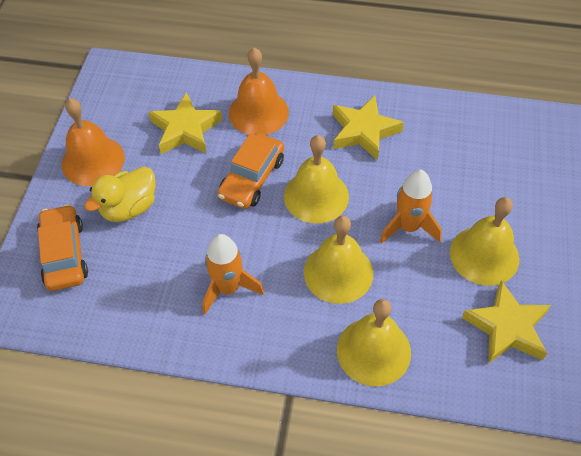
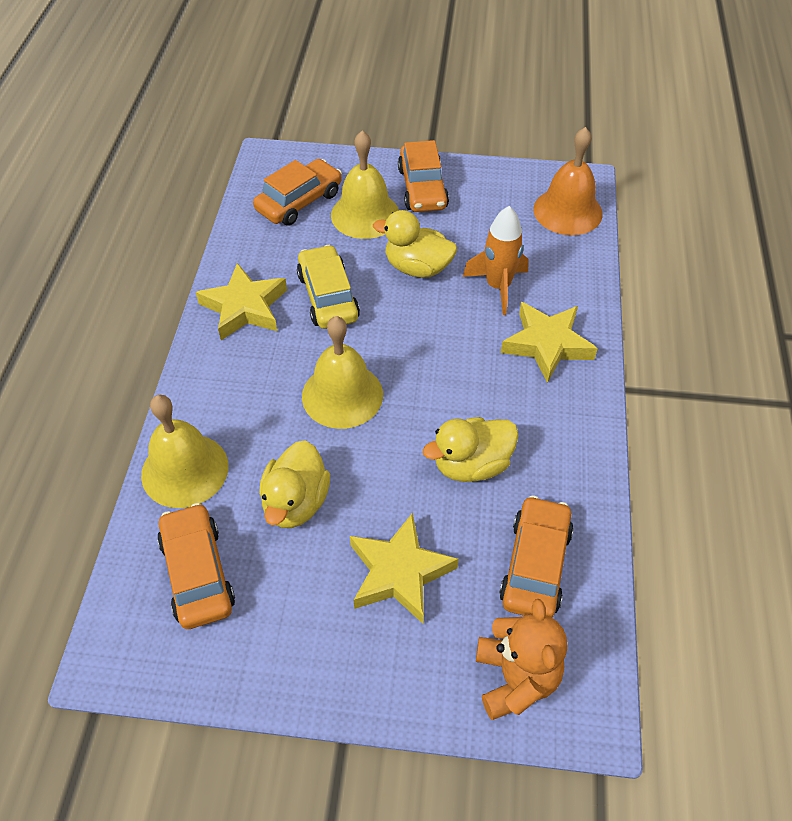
orange bell: 2 -> 1
orange car: 2 -> 4
orange rocket: 2 -> 1
orange teddy bear: 0 -> 1
yellow bell: 4 -> 3
yellow car: 0 -> 1
yellow duck: 1 -> 3

